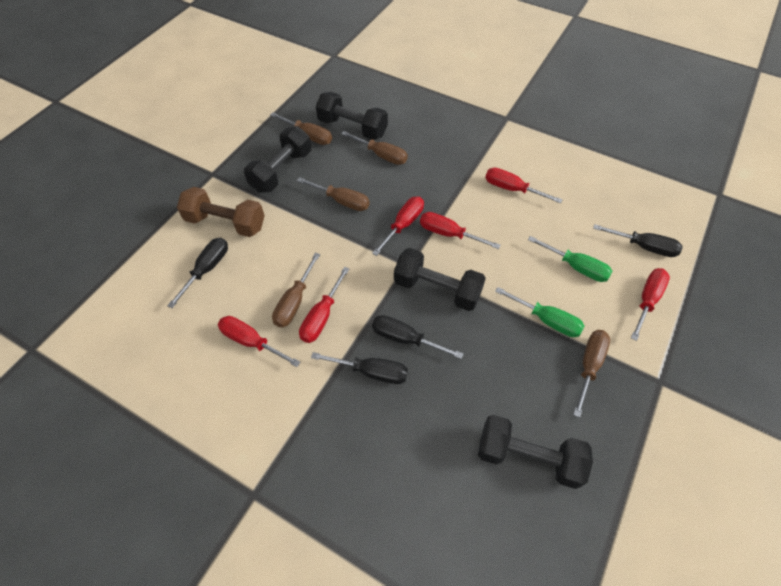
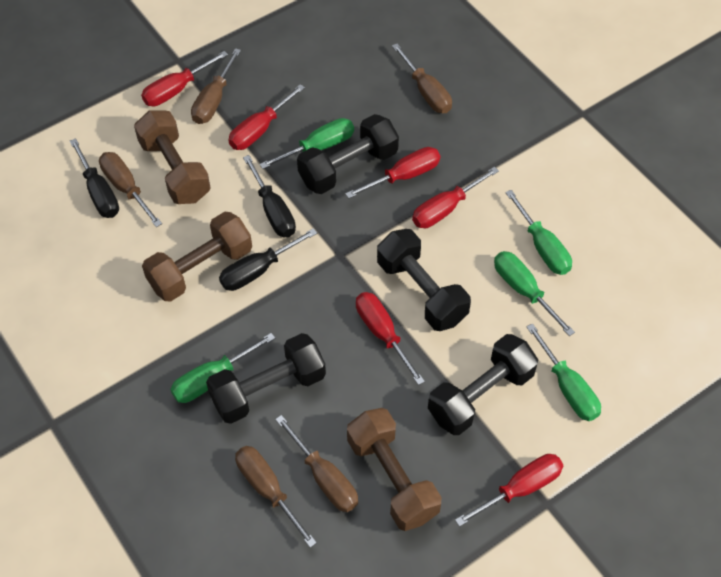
black screwdriver: 4 -> 3
brown dumbbell: 1 -> 3
green screwdriver: 2 -> 5

